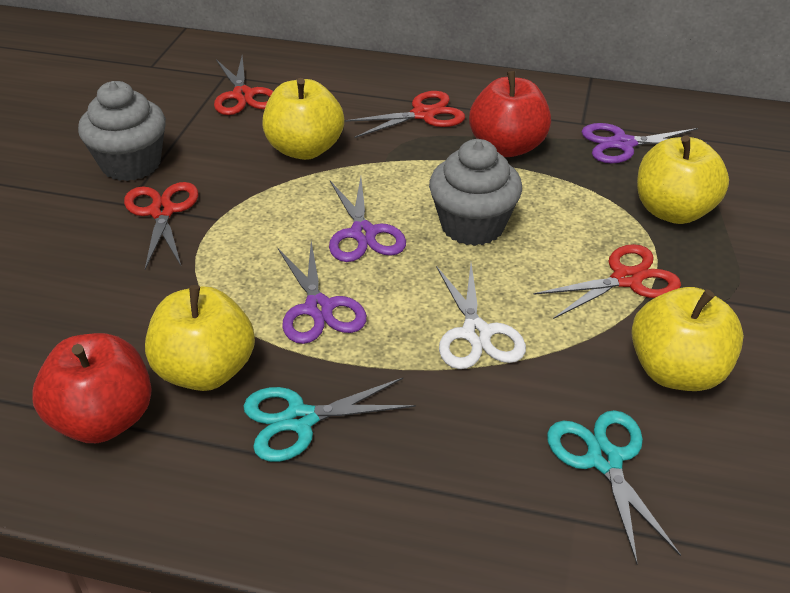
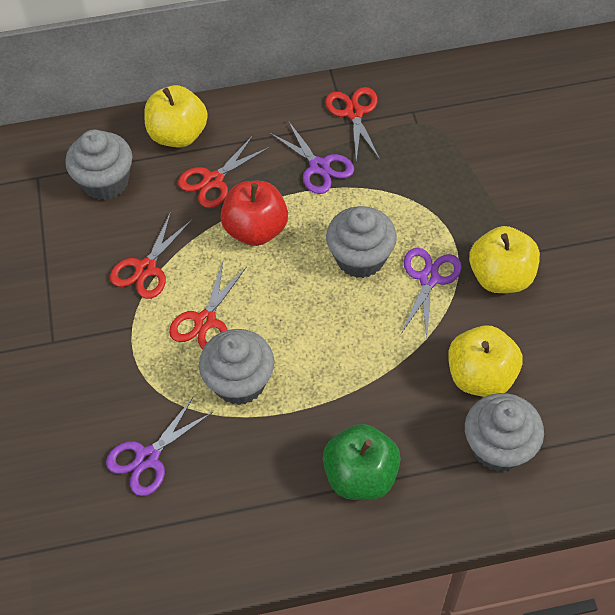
green apple: 0 -> 1
grey cupcake: 2 -> 4
red apple: 2 -> 1
turquoise scissors: 2 -> 0
white scissors: 1 -> 0
yellow apple: 4 -> 3

